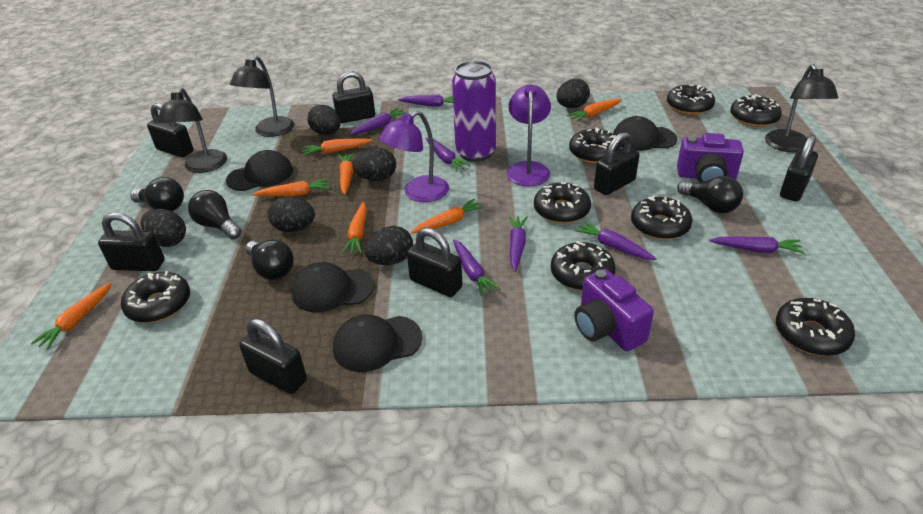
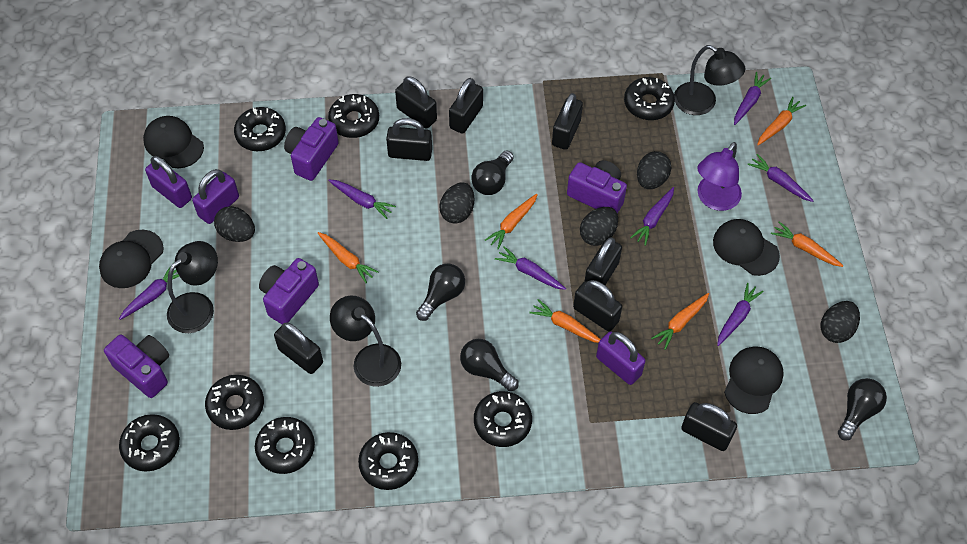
black egg: 6 -> 5
black padlock: 7 -> 8
orange carrot: 7 -> 6
purple camera: 2 -> 4
purple can: 1 -> 0
purple lamp: 2 -> 1
purple padlock: 0 -> 3

